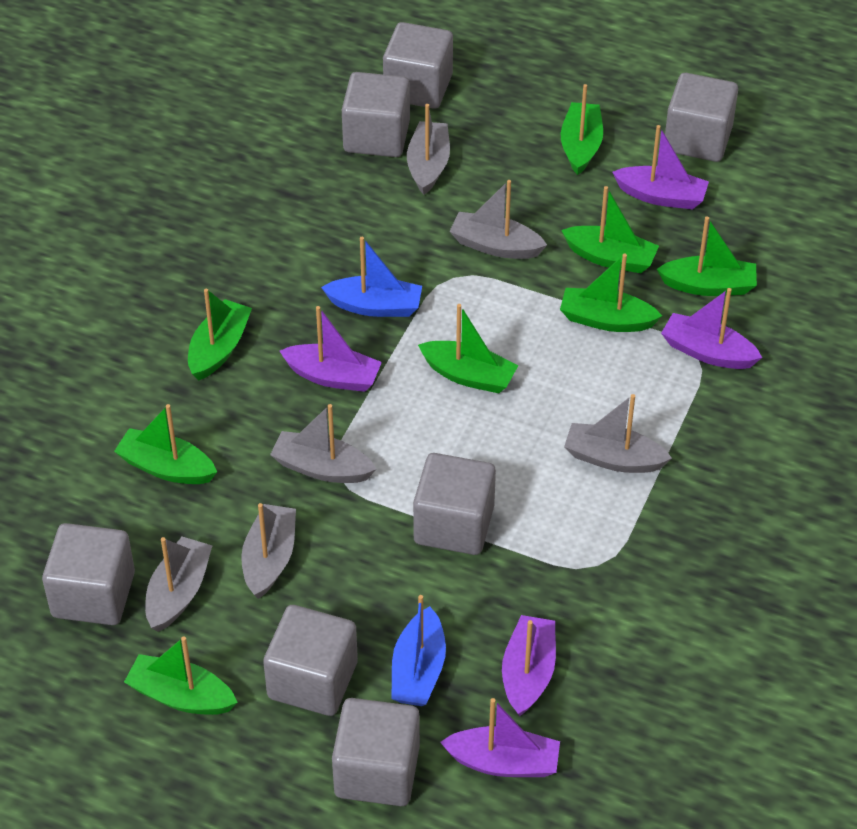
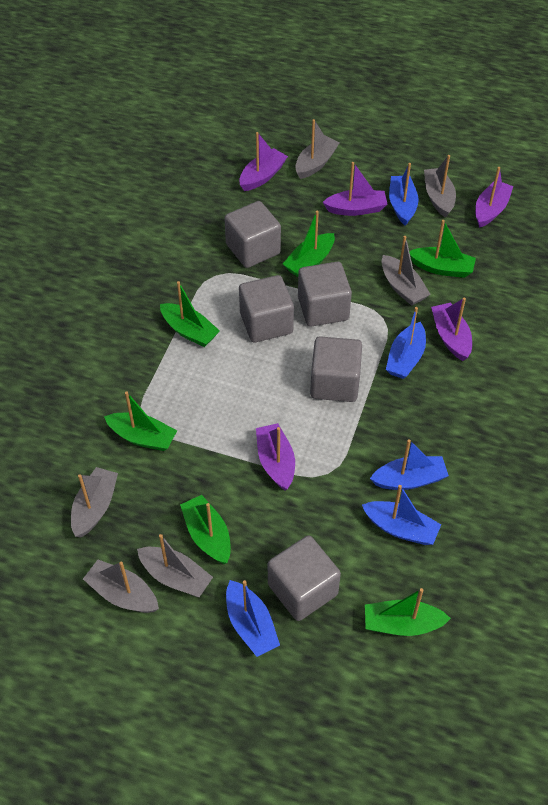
blue boat: 2 -> 5
green boat: 8 -> 6
grey cube: 7 -> 5

